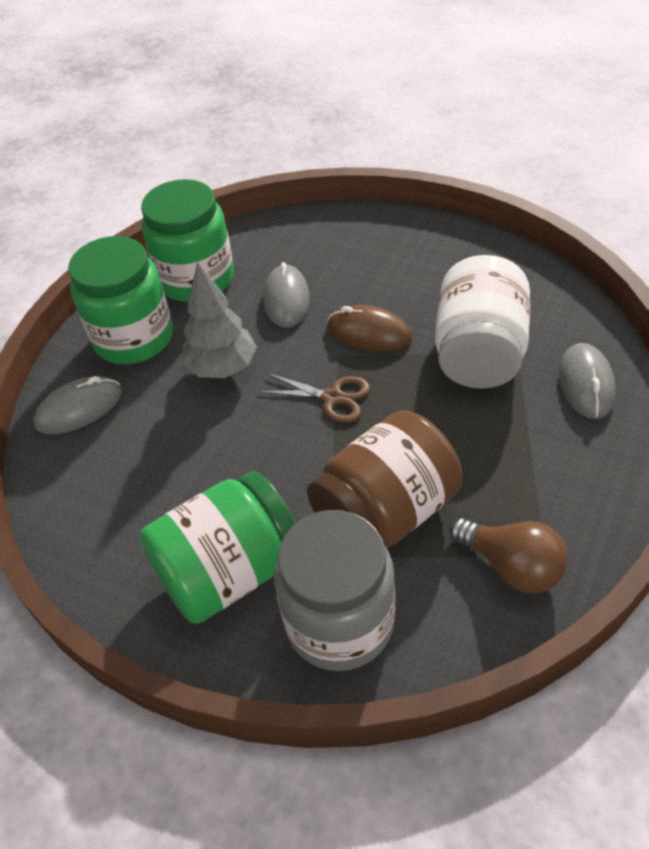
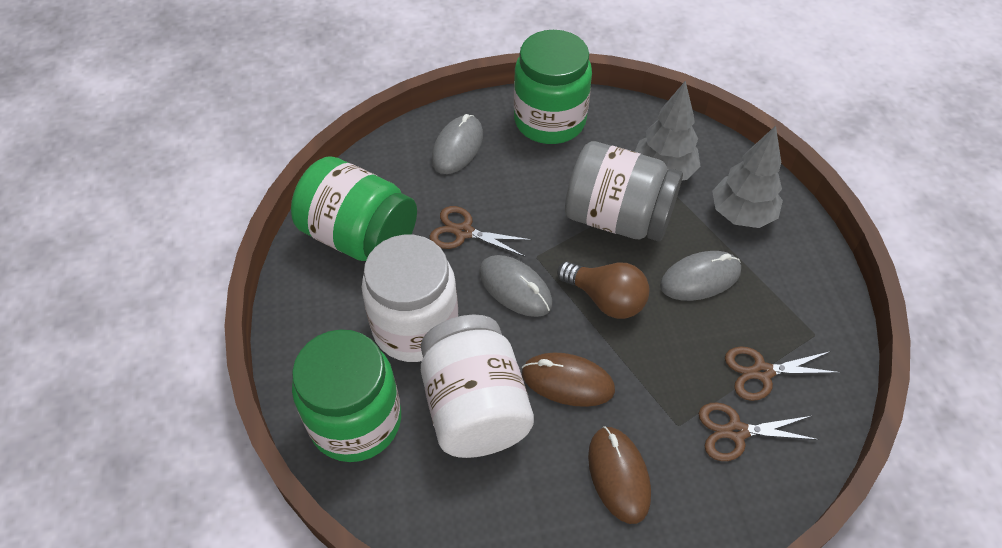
brown jar: 1 -> 0
brown mouse: 1 -> 2
brown scissors: 1 -> 3
grey tree: 1 -> 2
white jar: 1 -> 2

